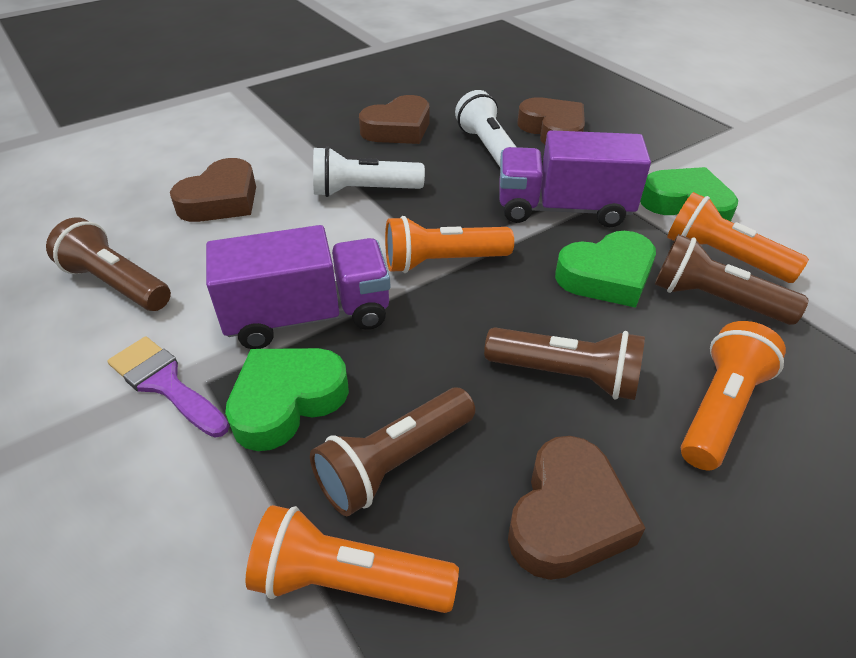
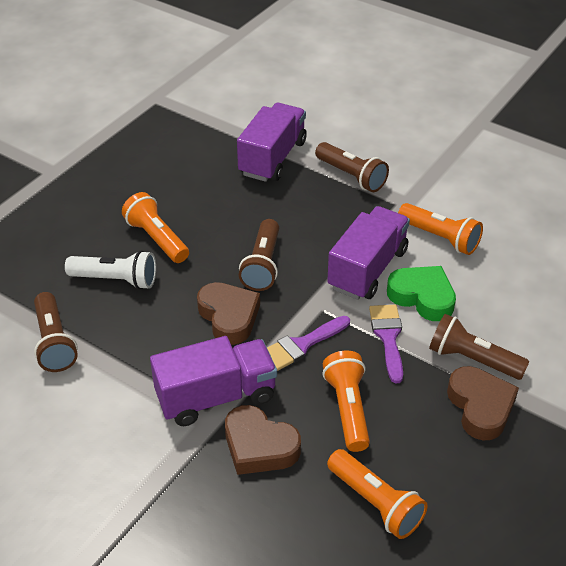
brown heart: 4 -> 3
green heart: 3 -> 1
purple brush: 1 -> 2
purple truck: 2 -> 3
white flashlight: 2 -> 1

